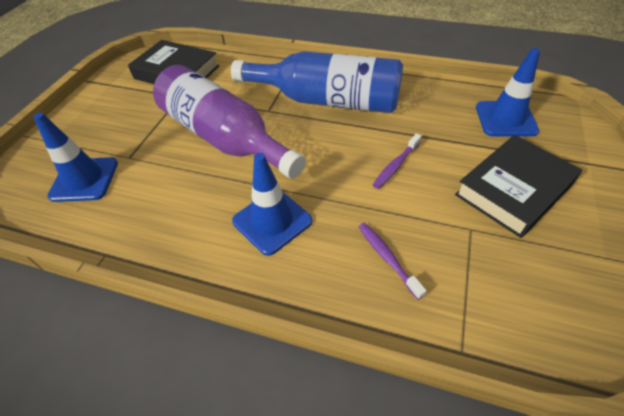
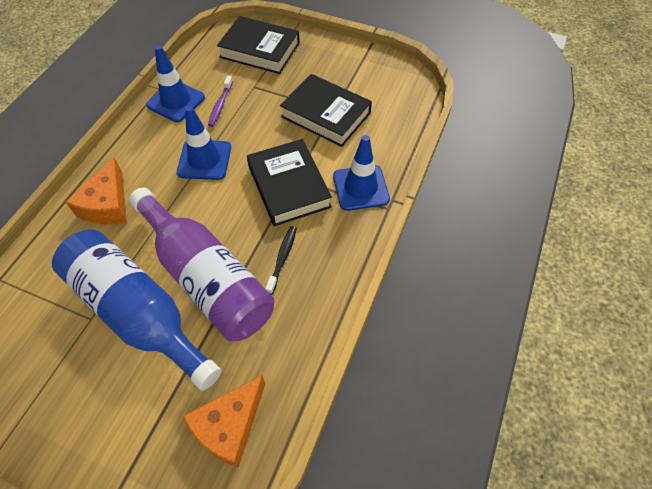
black book: 2 -> 3
black toothbrush: 0 -> 1
orange cheese: 0 -> 2
purple toothbrush: 2 -> 1

